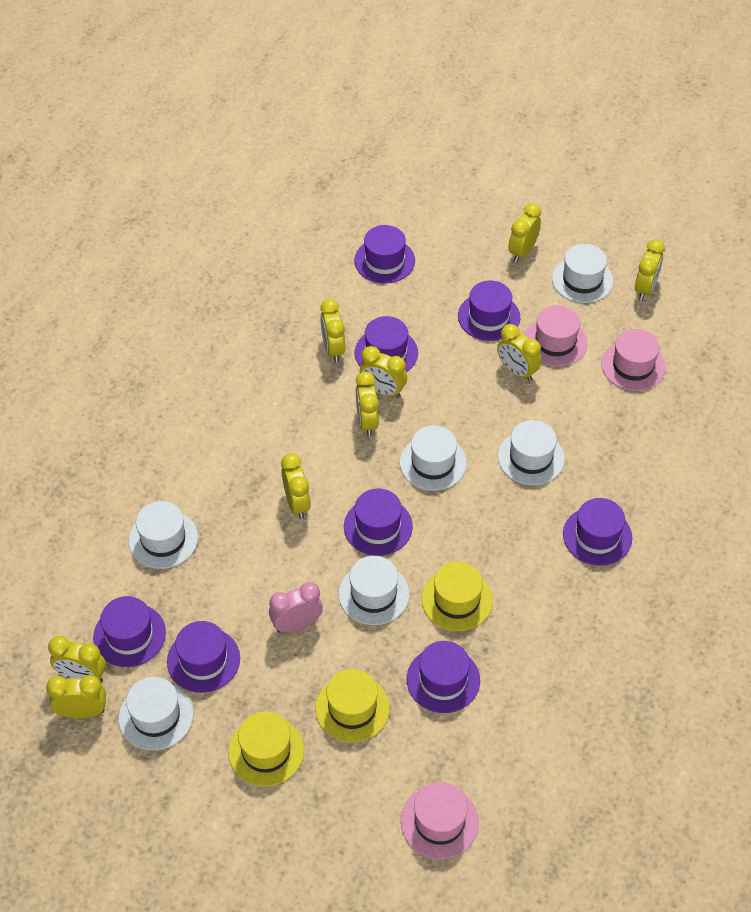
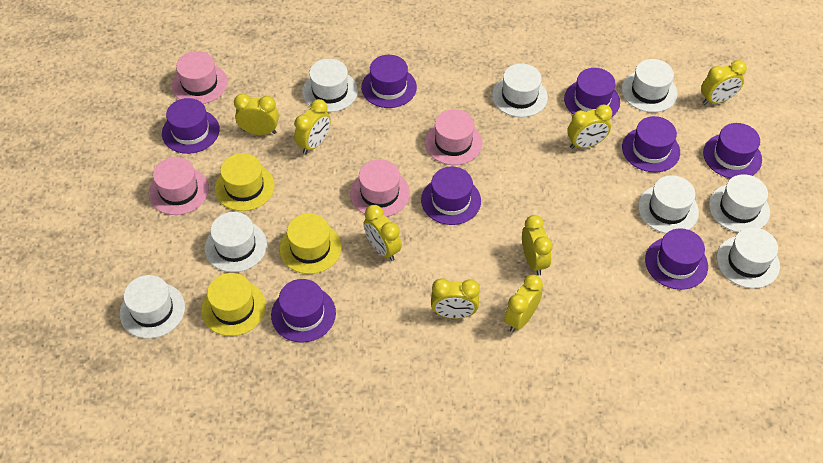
pink clock: 1 -> 0
pink hat: 3 -> 4
white hat: 6 -> 8
yellow clock: 9 -> 8

